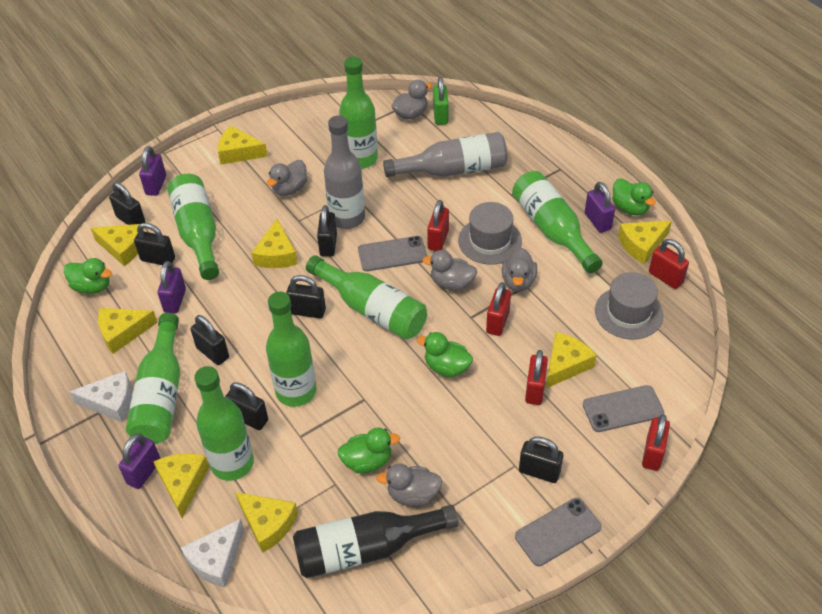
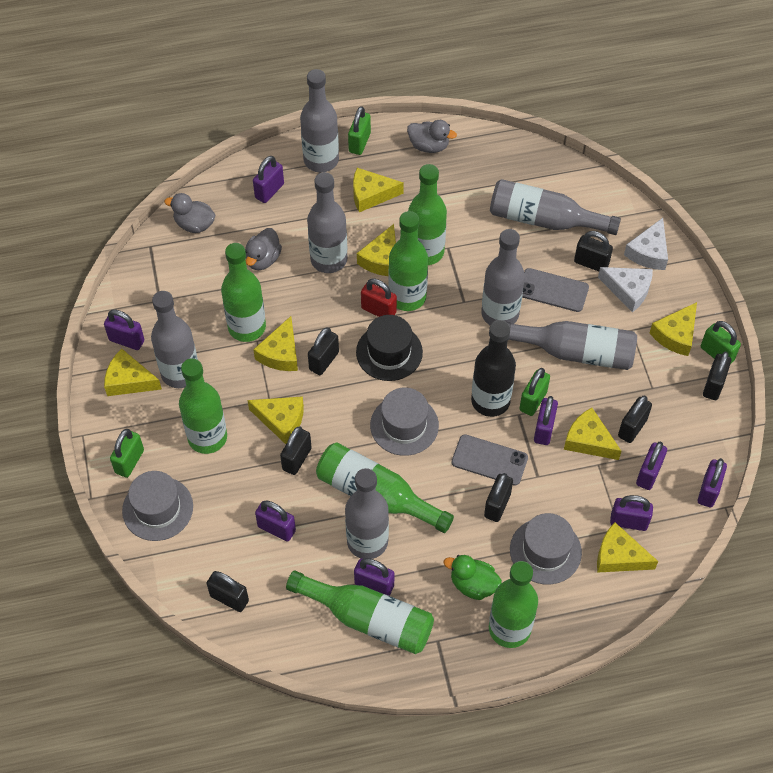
black hat: 0 -> 1
green duck: 4 -> 1
green padlock: 1 -> 4
grey bottle: 2 -> 7
grey duck: 5 -> 3
grey hat: 2 -> 3
grey phone: 3 -> 2
purple padlock: 4 -> 8
red padlock: 5 -> 1

